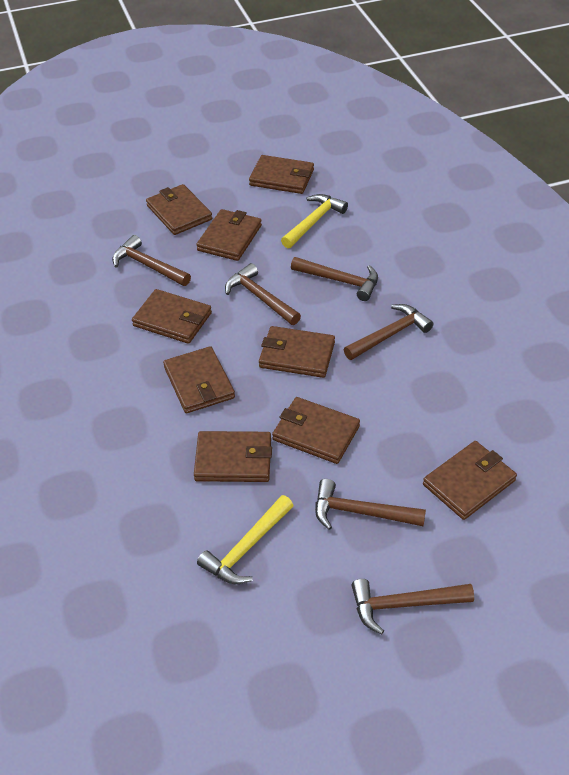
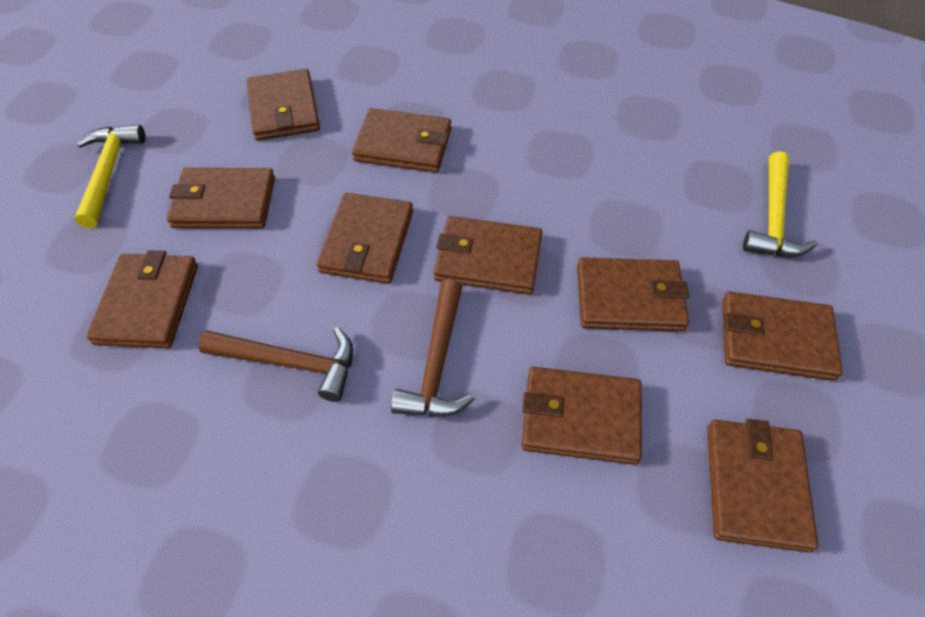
brown hammer: 6 -> 2
brown wallet: 9 -> 10

